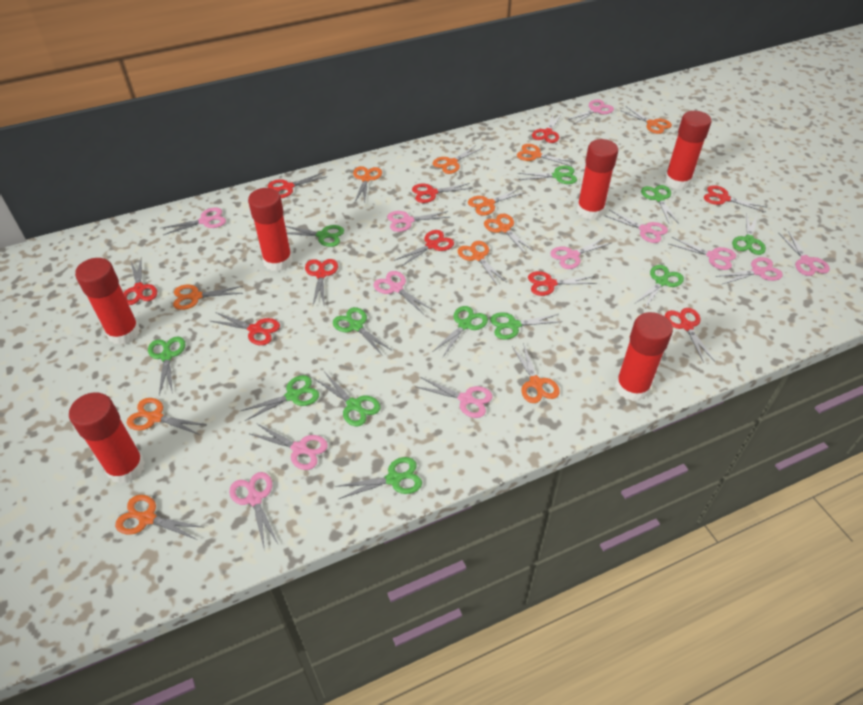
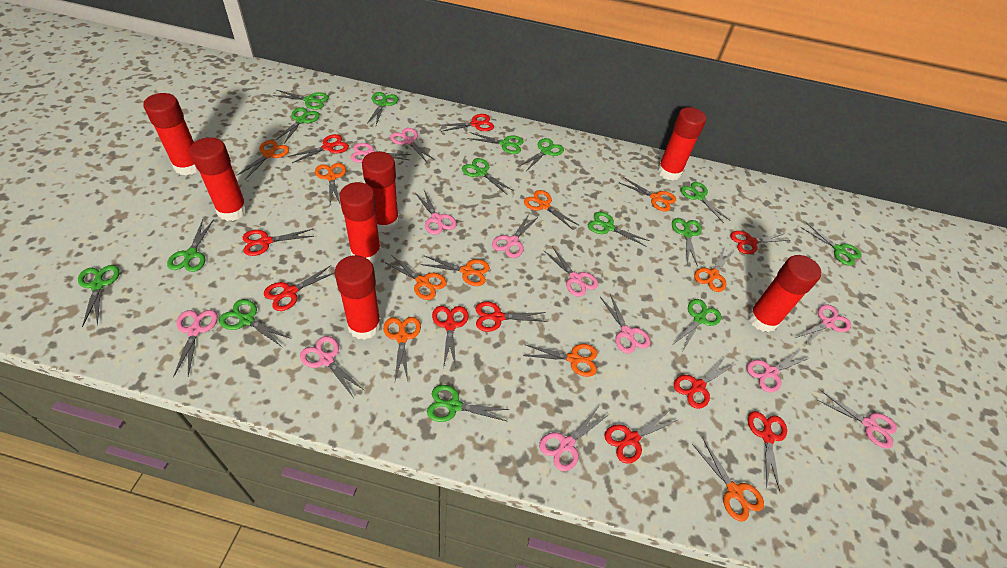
green scissors: 12 -> 15
orange scissors: 11 -> 10
red glue stick: 6 -> 7

